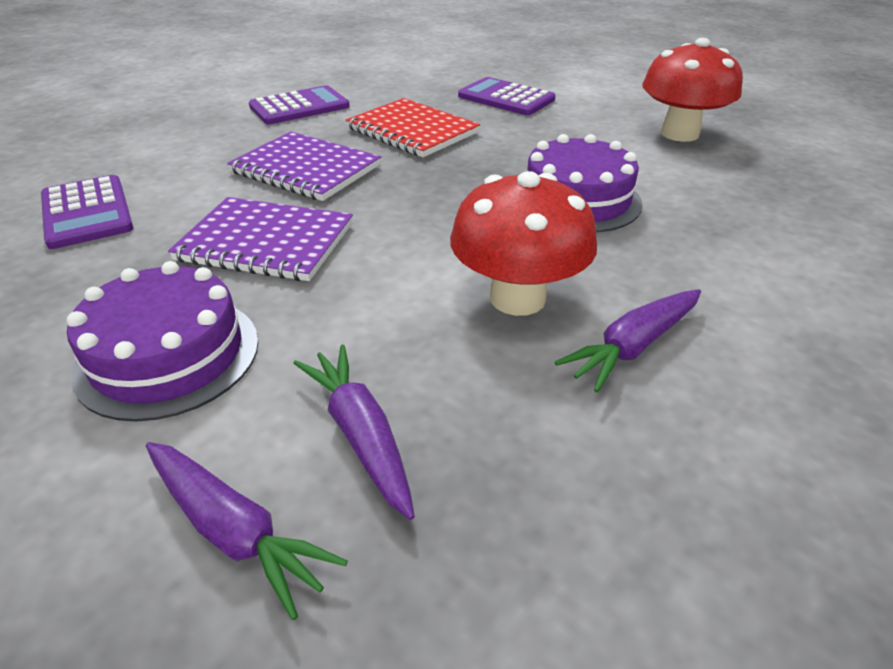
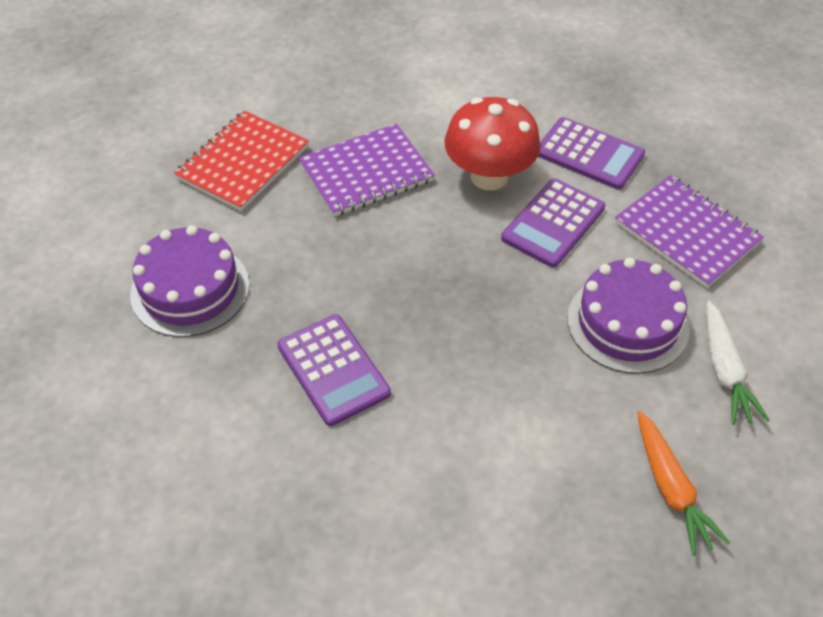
orange carrot: 0 -> 1
purple carrot: 3 -> 0
red mushroom: 2 -> 1
white carrot: 0 -> 1

